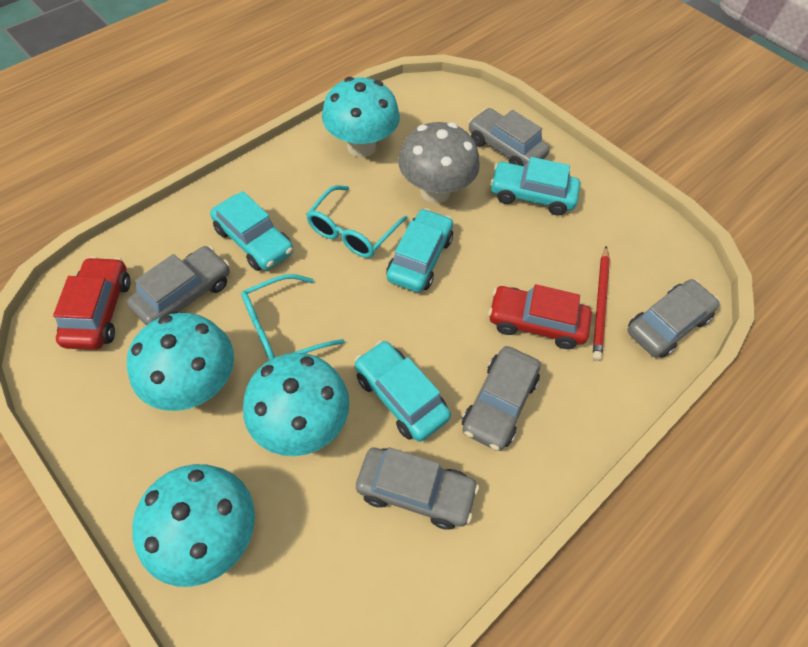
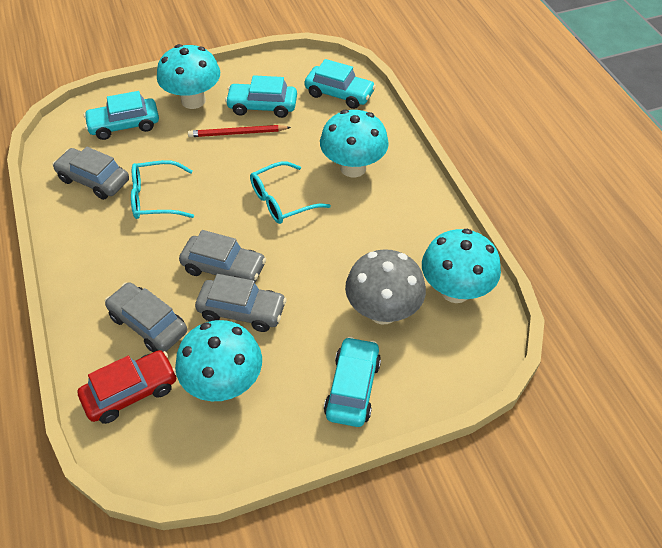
grey car: 5 -> 4
red car: 2 -> 1

